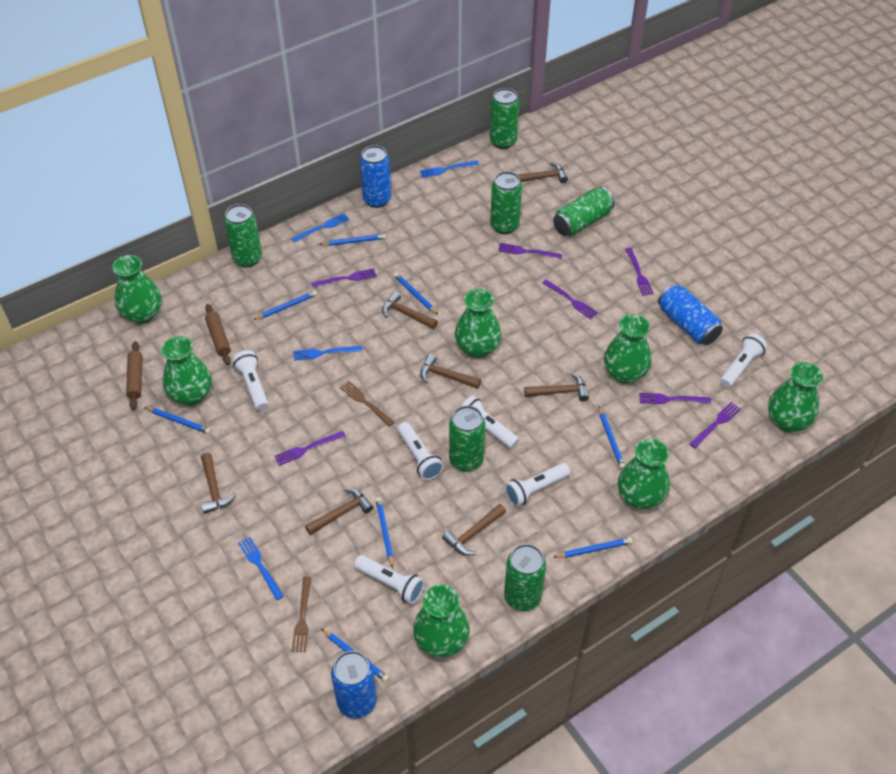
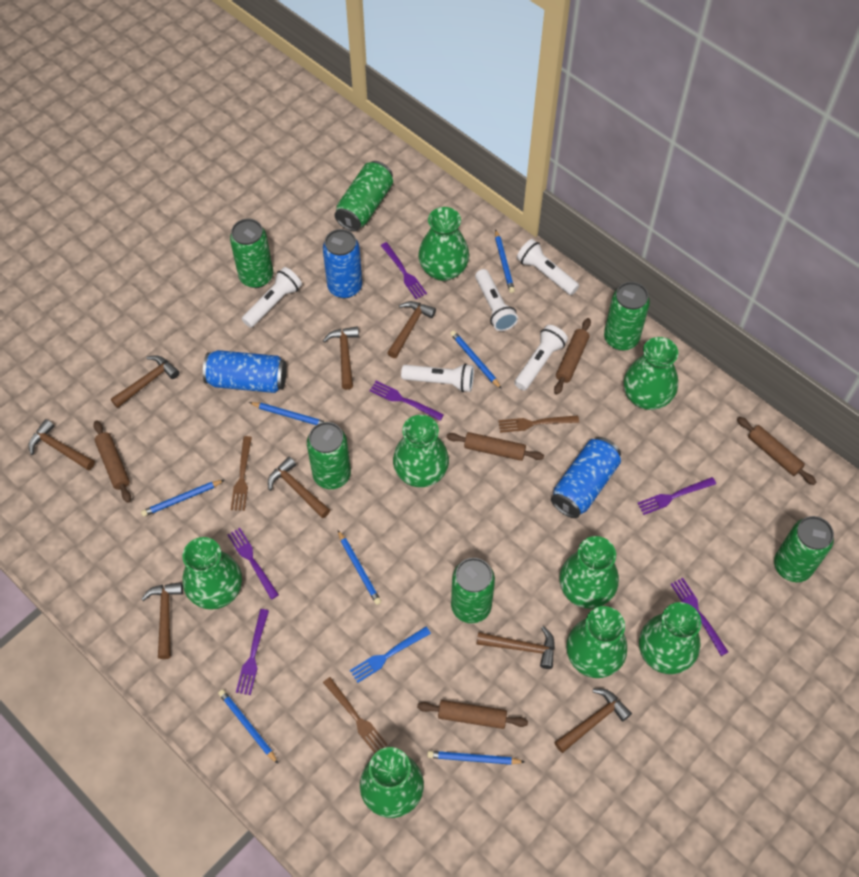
blue fork: 4 -> 1
blue pencil: 8 -> 7
brown fork: 2 -> 3
brown hammer: 7 -> 8
brown rolling pin: 2 -> 5
green vase: 7 -> 8
purple fork: 7 -> 6
white flashlight: 6 -> 5

